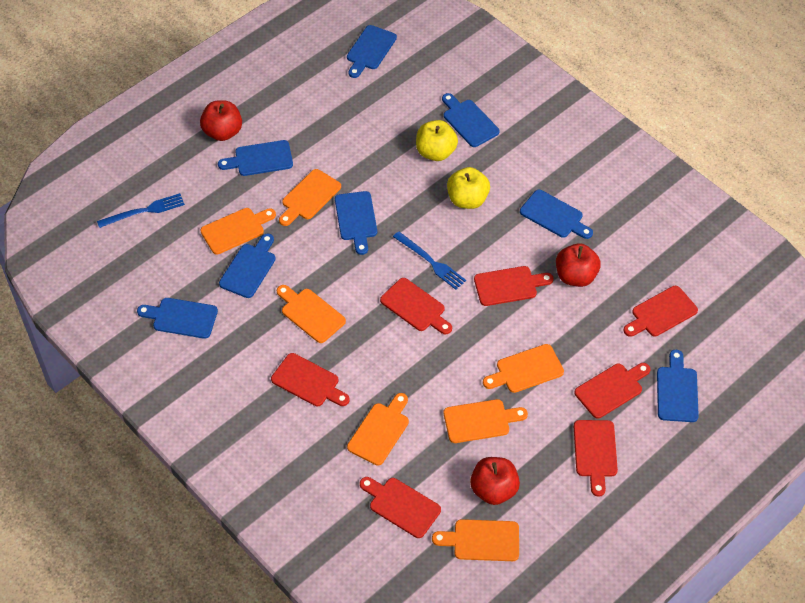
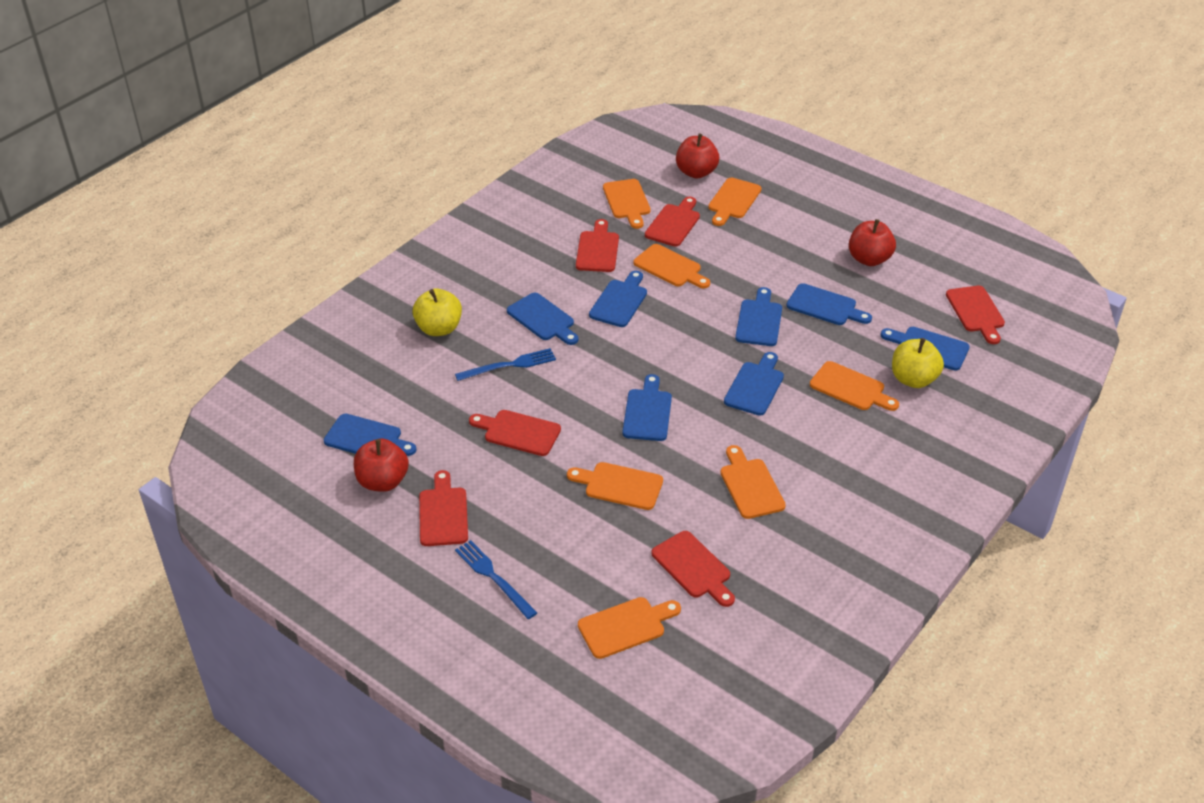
red cutting board: 7 -> 6

